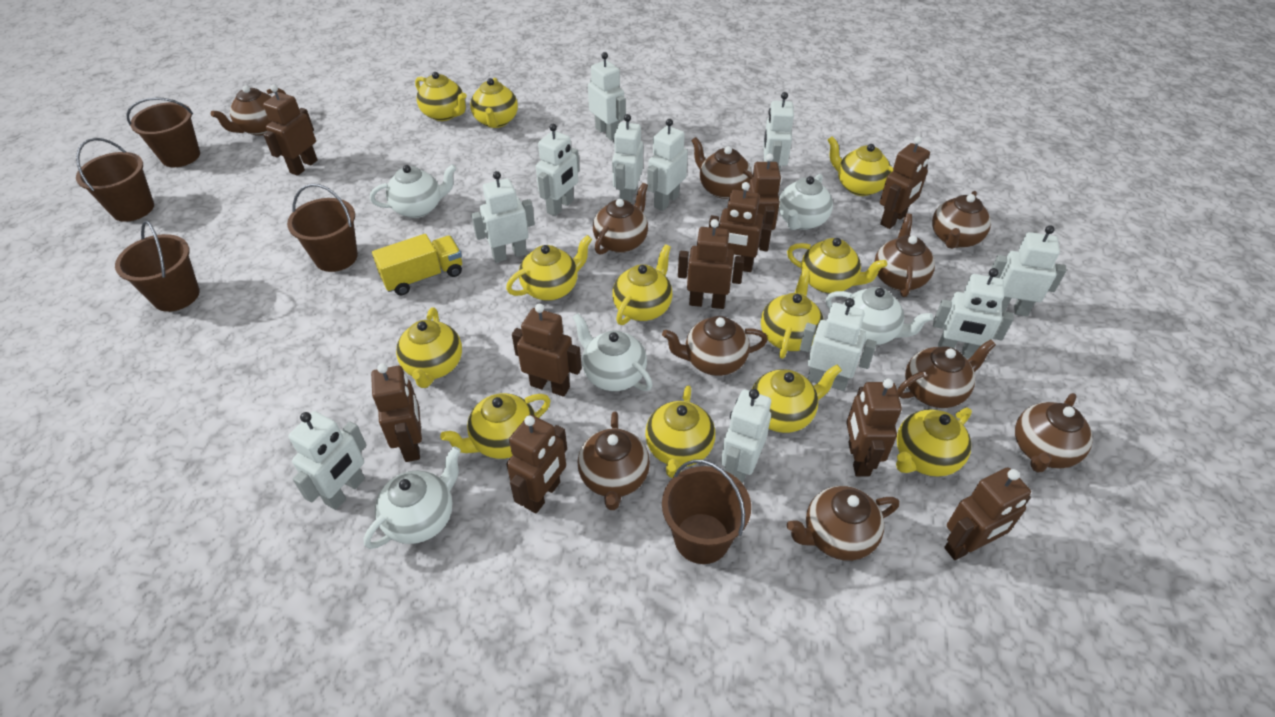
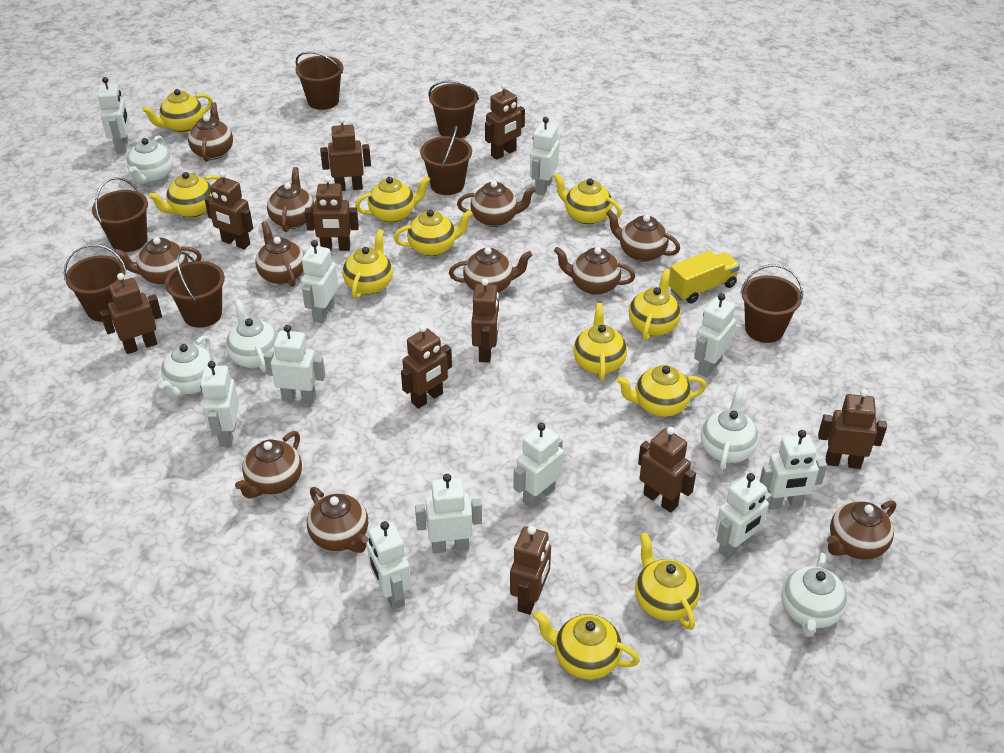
brown bucket: 5 -> 7
brown teapot: 10 -> 11
yellow teapot: 12 -> 11

